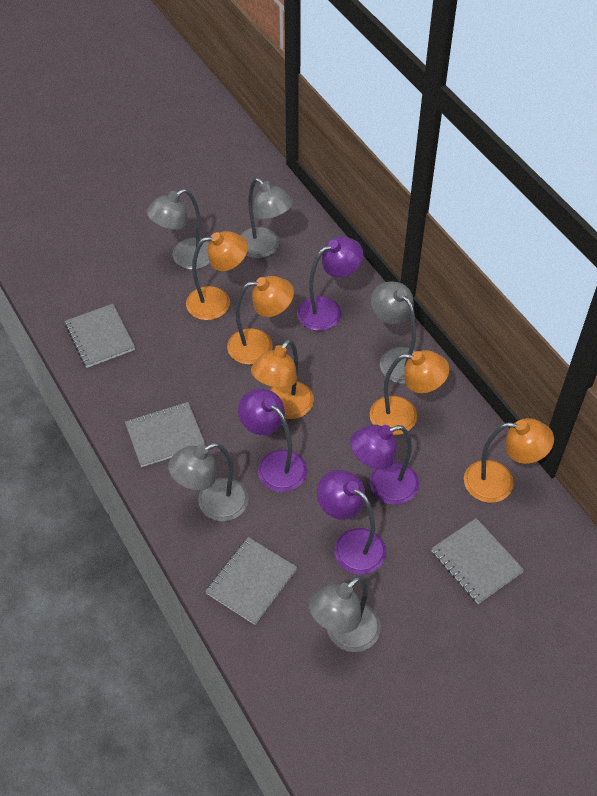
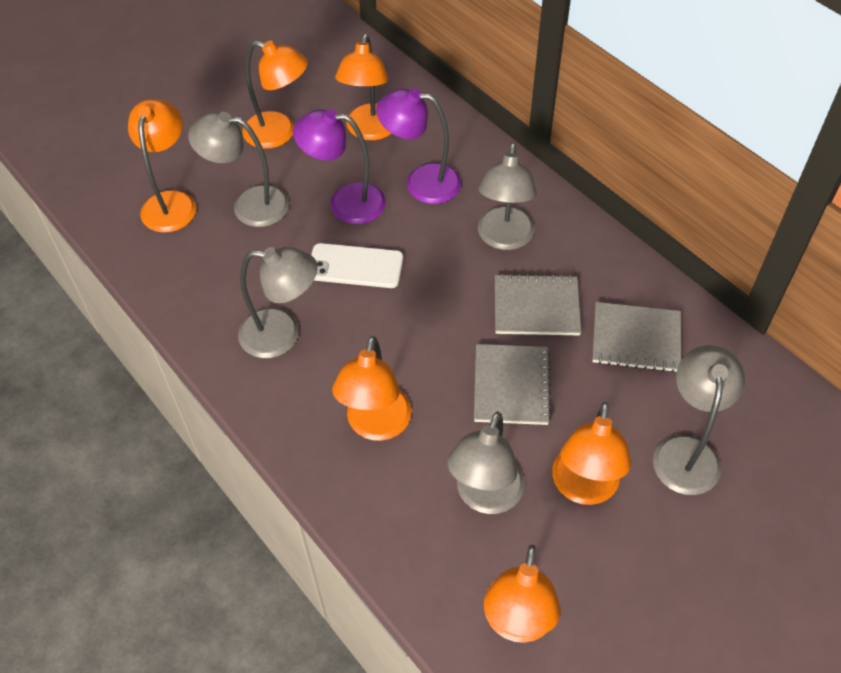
grey notebook: 4 -> 3
orange lamp: 5 -> 6
purple lamp: 4 -> 2
white phone: 0 -> 1

